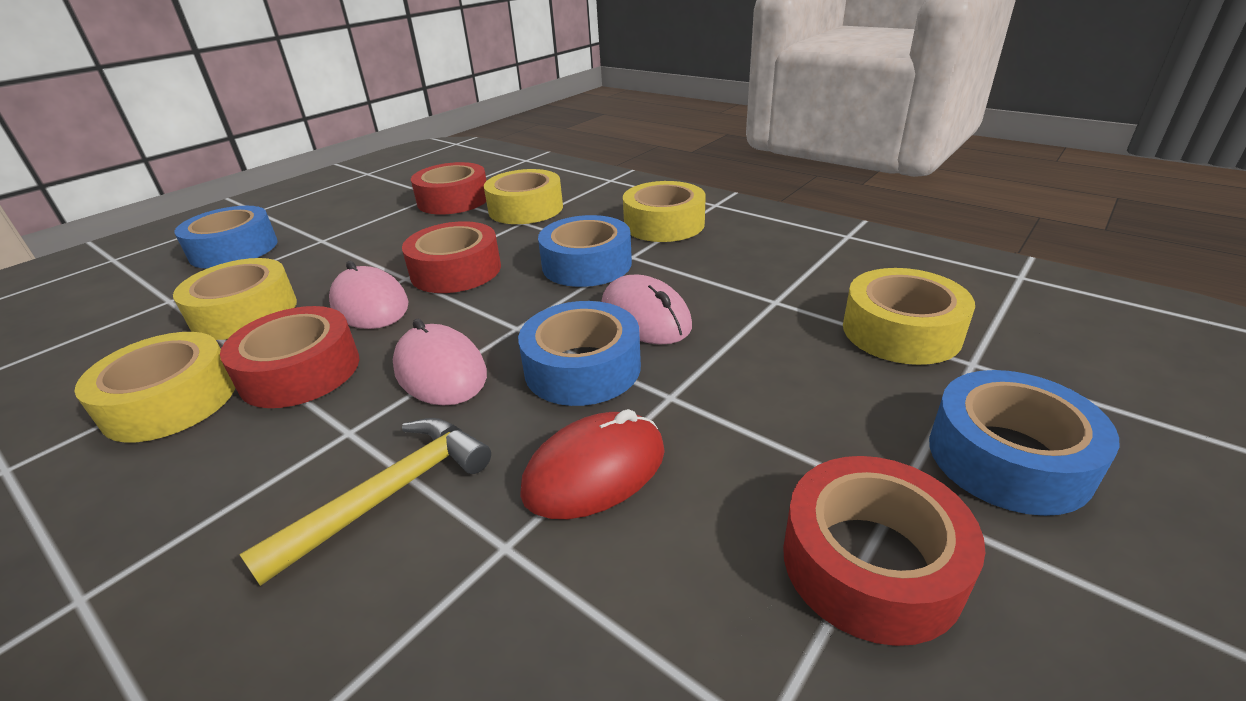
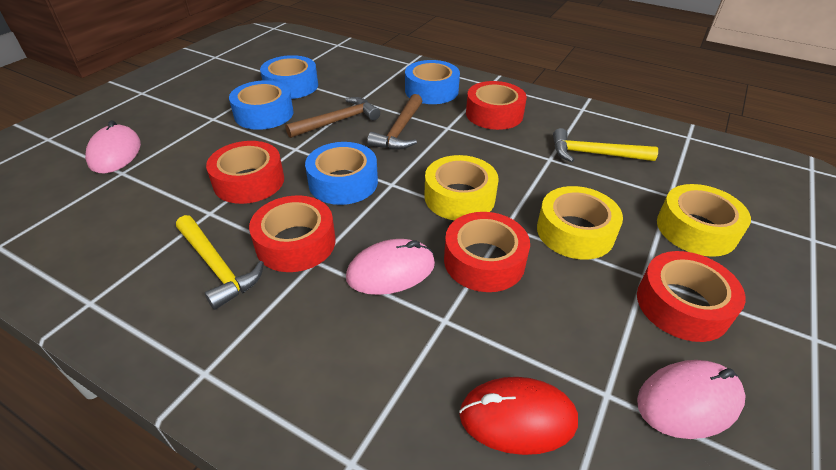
brown hammer: 0 -> 2
red tape: 4 -> 5
yellow hammer: 1 -> 2
yellow tape: 5 -> 3

